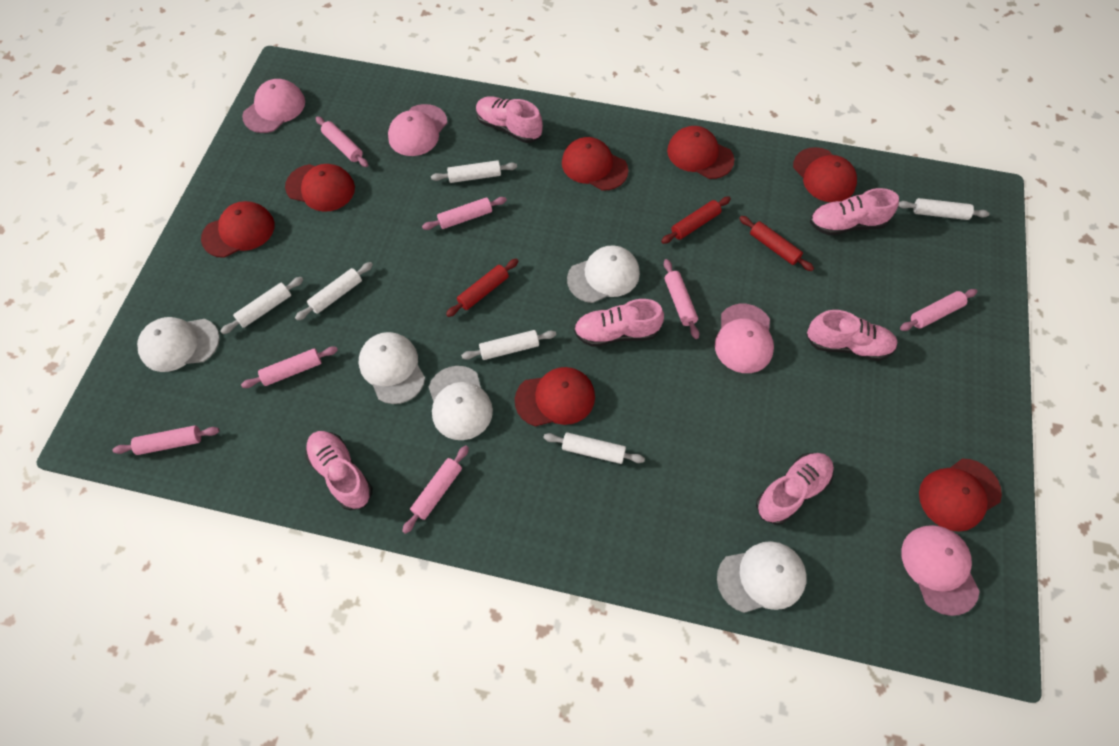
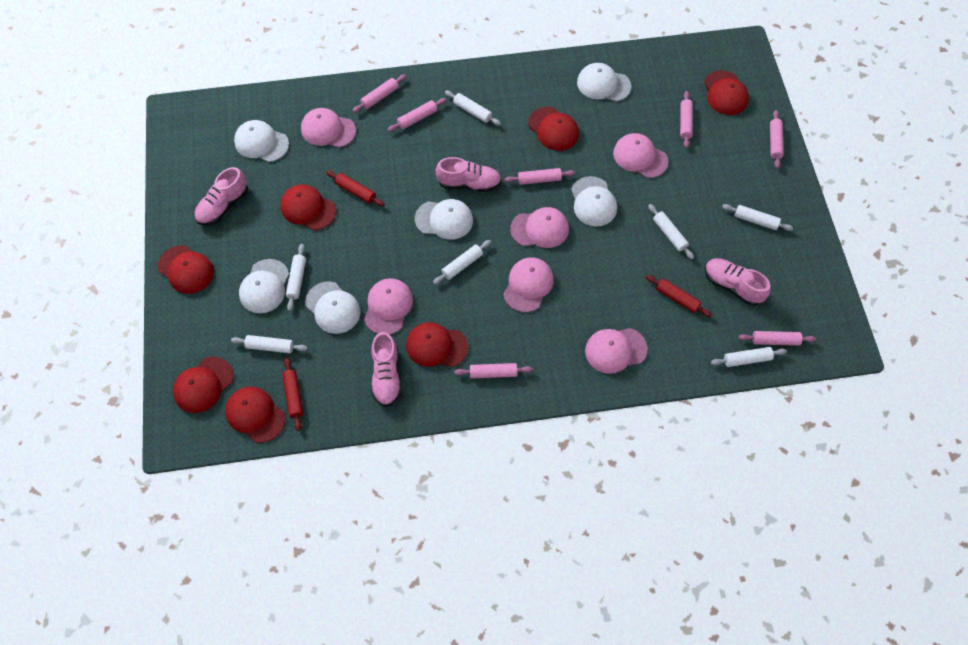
pink cap: 4 -> 6
pink shoe: 6 -> 4
white cap: 5 -> 6
white rolling pin: 6 -> 7

